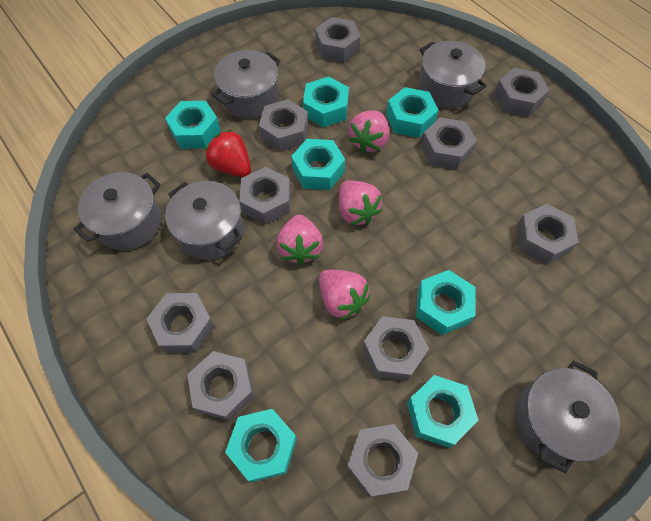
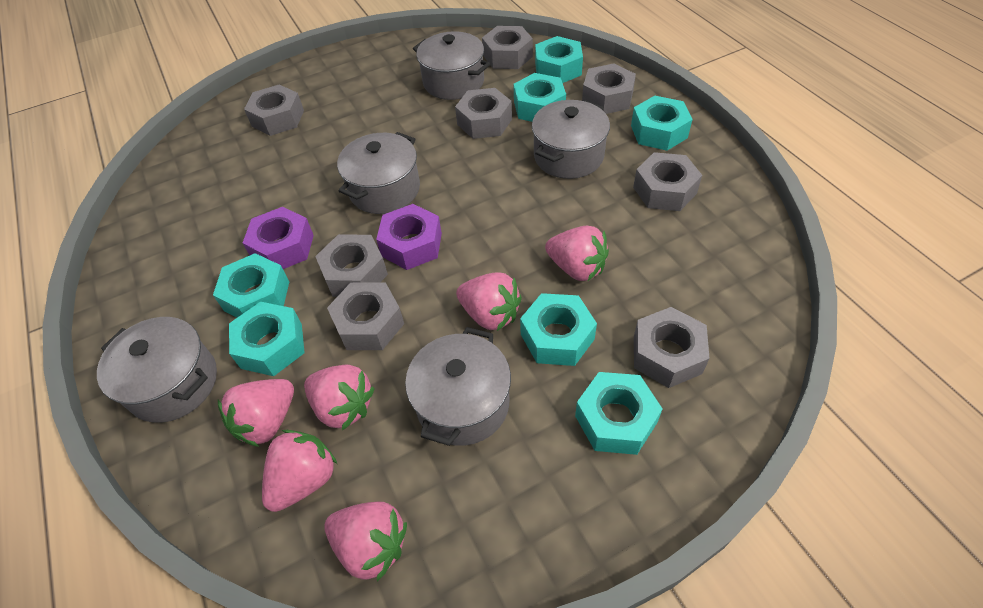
grey nut: 10 -> 8
pink strawberry: 4 -> 6
purple nut: 0 -> 2
red strawberry: 1 -> 0

